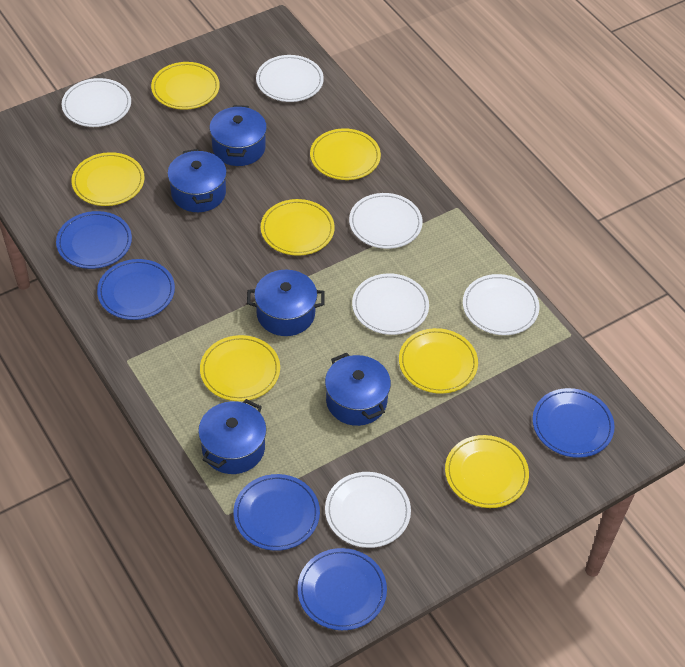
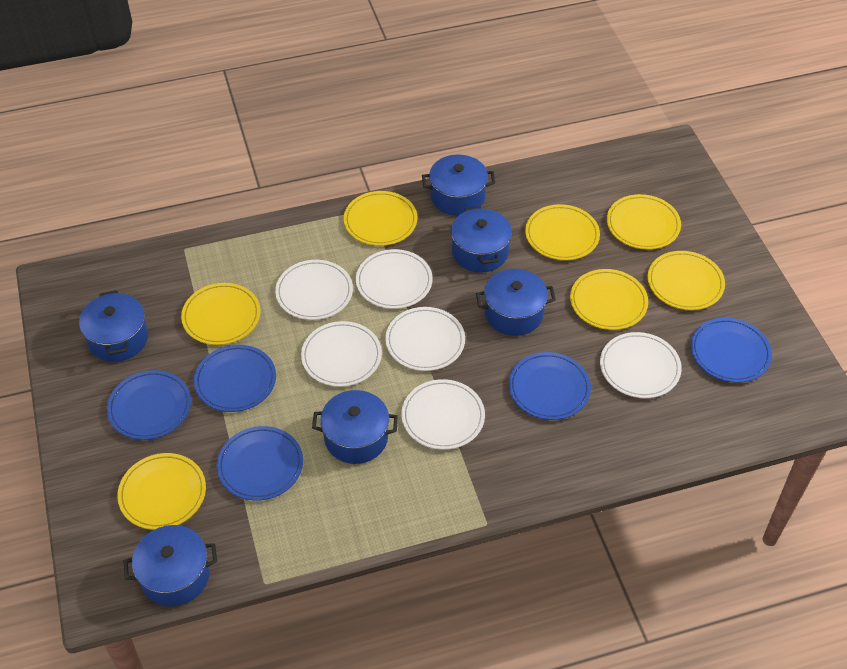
blue pot: 5 -> 6

